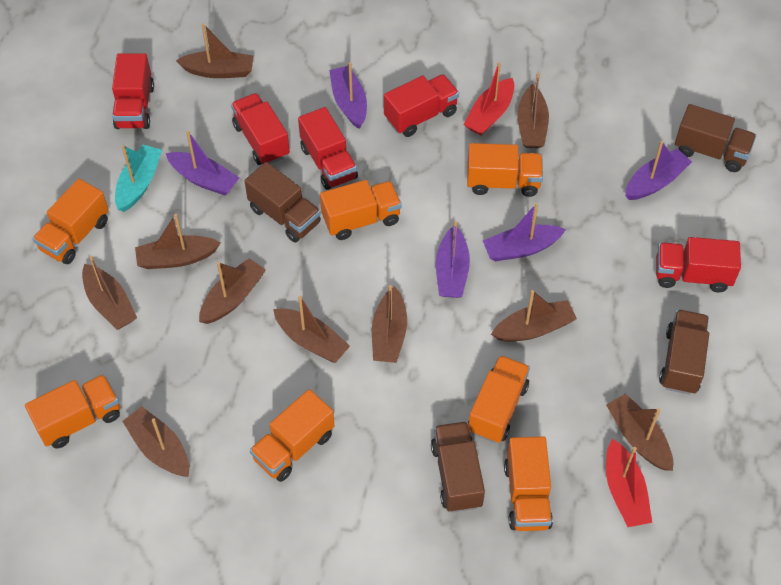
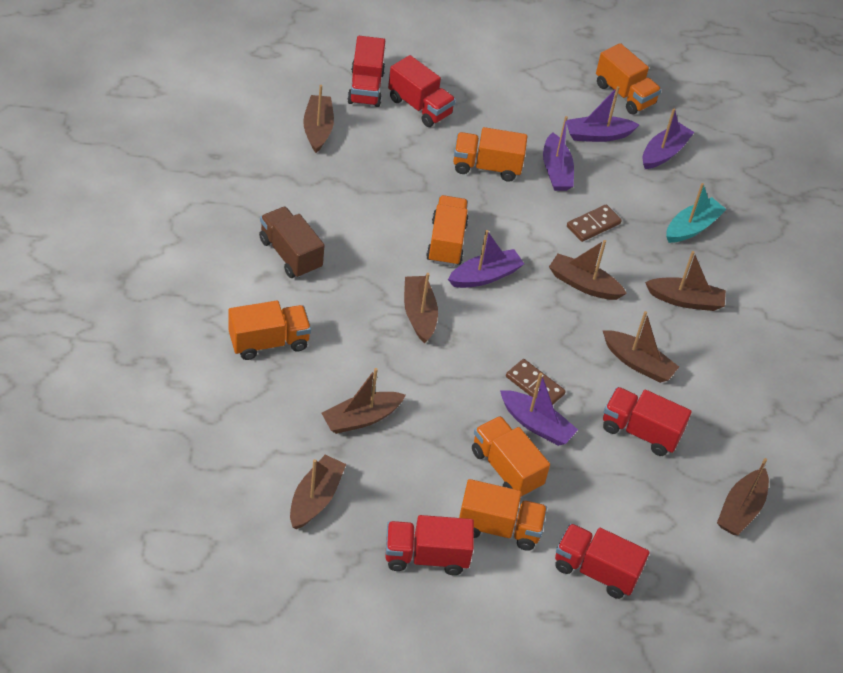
brown boat: 10 -> 8
brown domino: 0 -> 2
brown truck: 4 -> 1
orange truck: 7 -> 6
red boat: 2 -> 0

